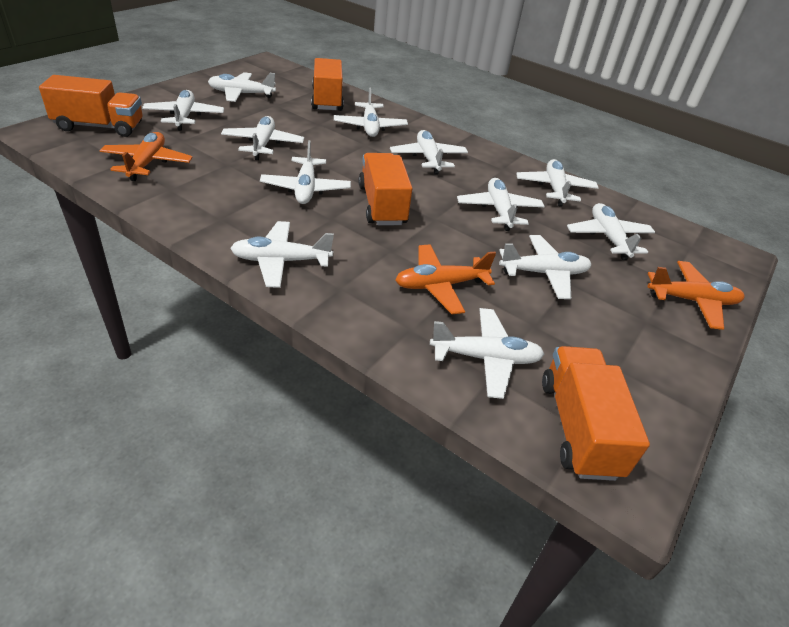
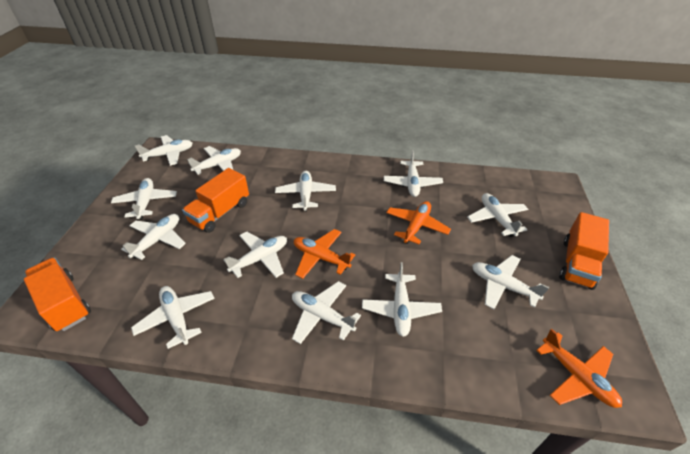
orange truck: 4 -> 3

